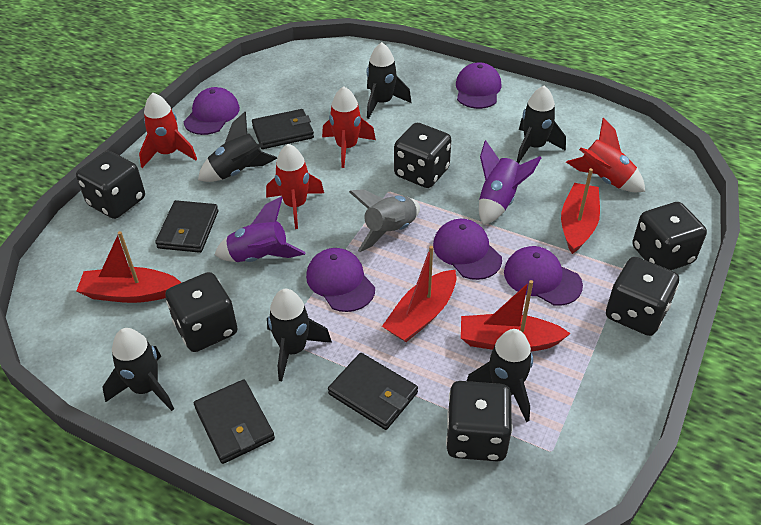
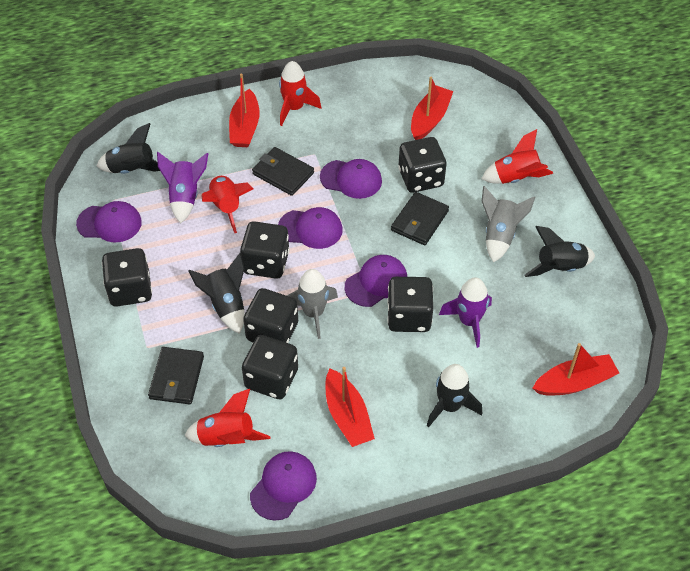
black rocket: 6 -> 4
black wallet: 4 -> 3
grey rocket: 1 -> 2

